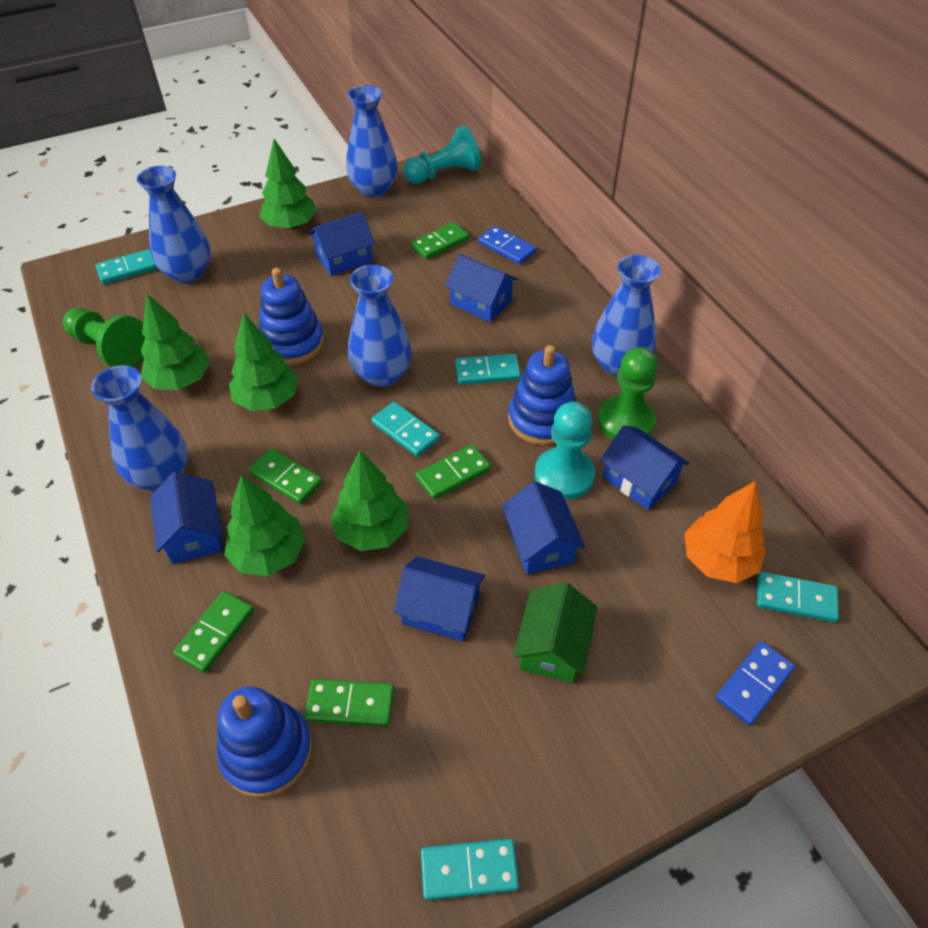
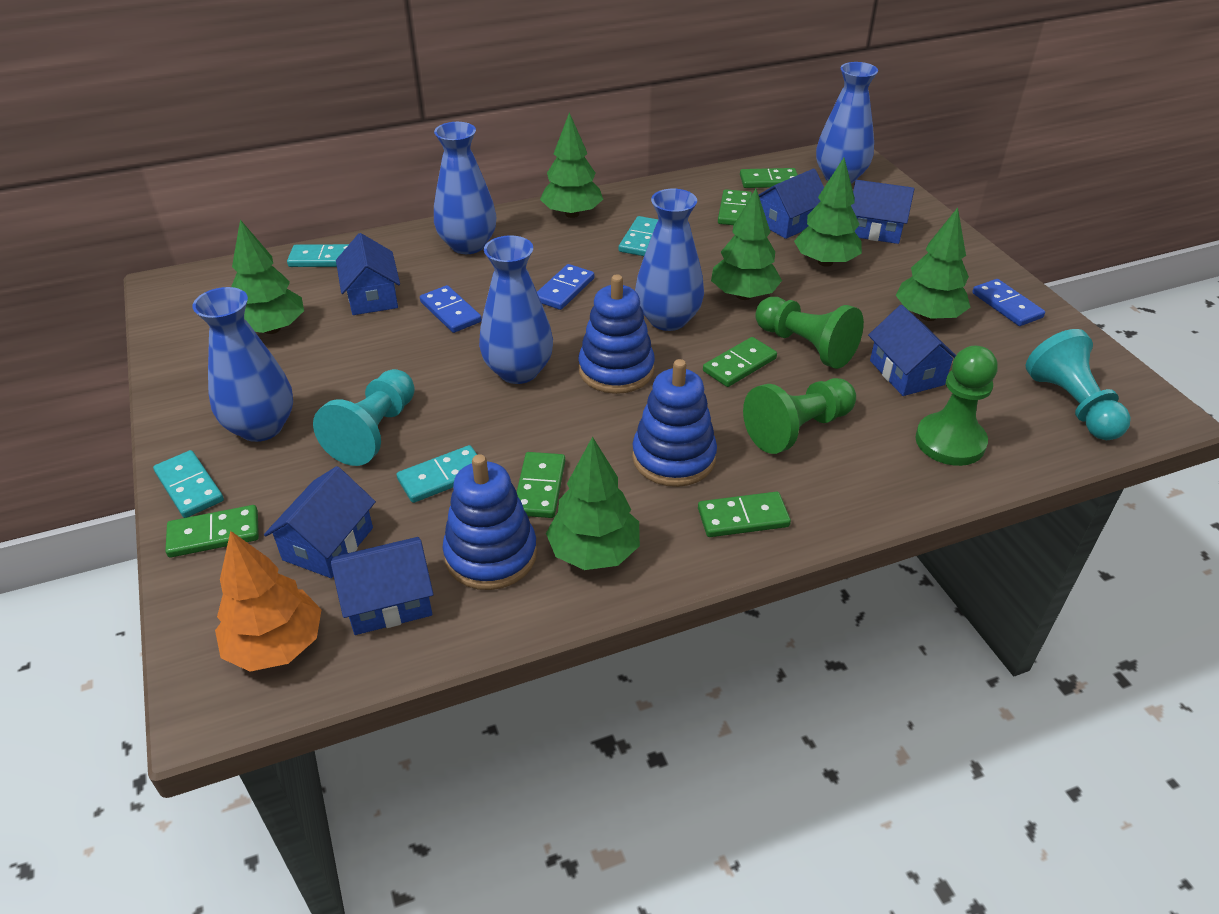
blue domino: 2 -> 3
green domino: 5 -> 6
green house: 1 -> 0
green pawn: 2 -> 3
green tree: 5 -> 6
turquoise domino: 5 -> 4

